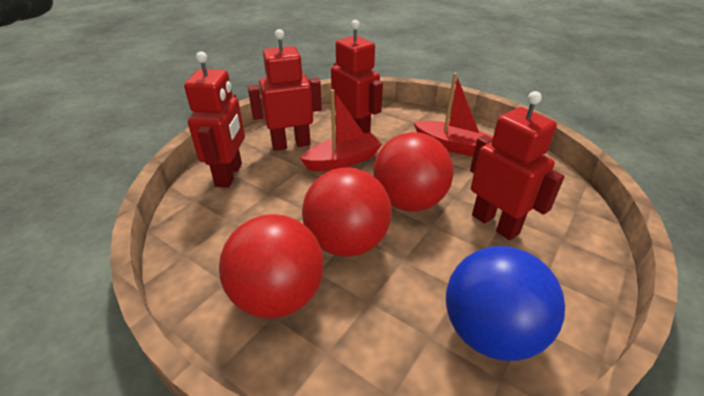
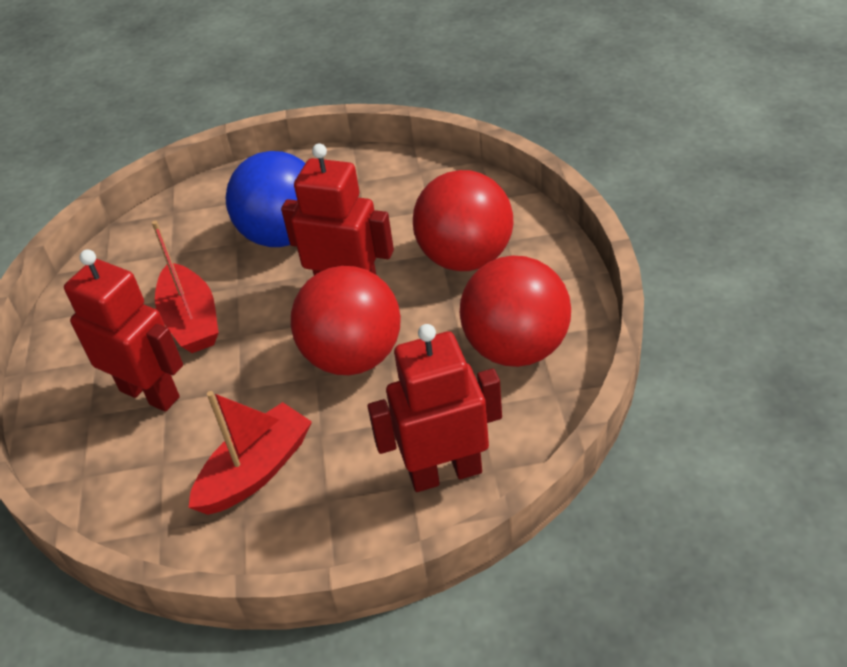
red robot: 4 -> 3

